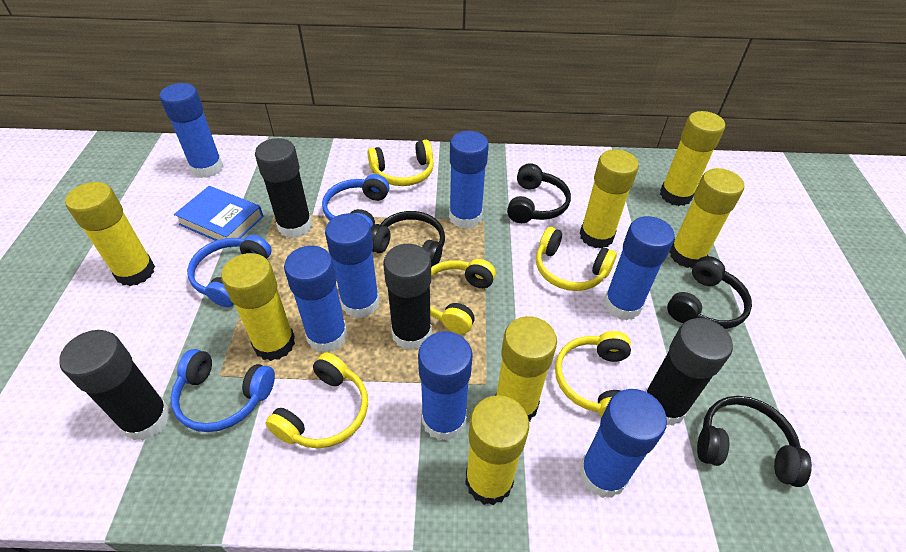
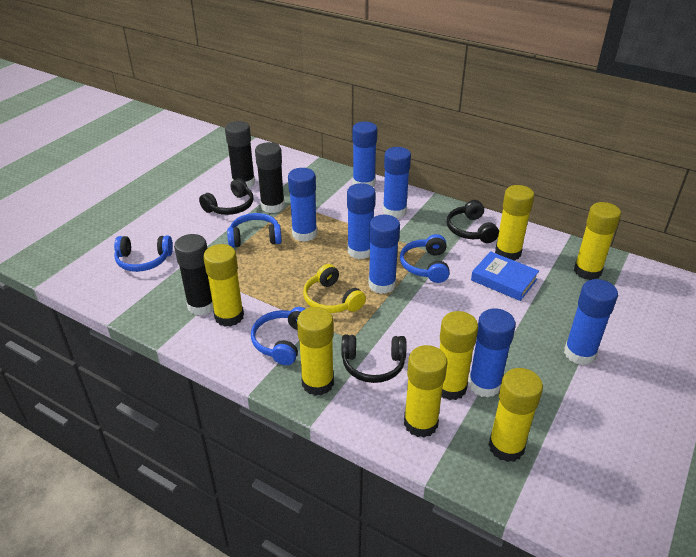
black glue stick: 4 -> 3
black headphones: 4 -> 3
blue headphones: 3 -> 4
yellow headphones: 5 -> 1

